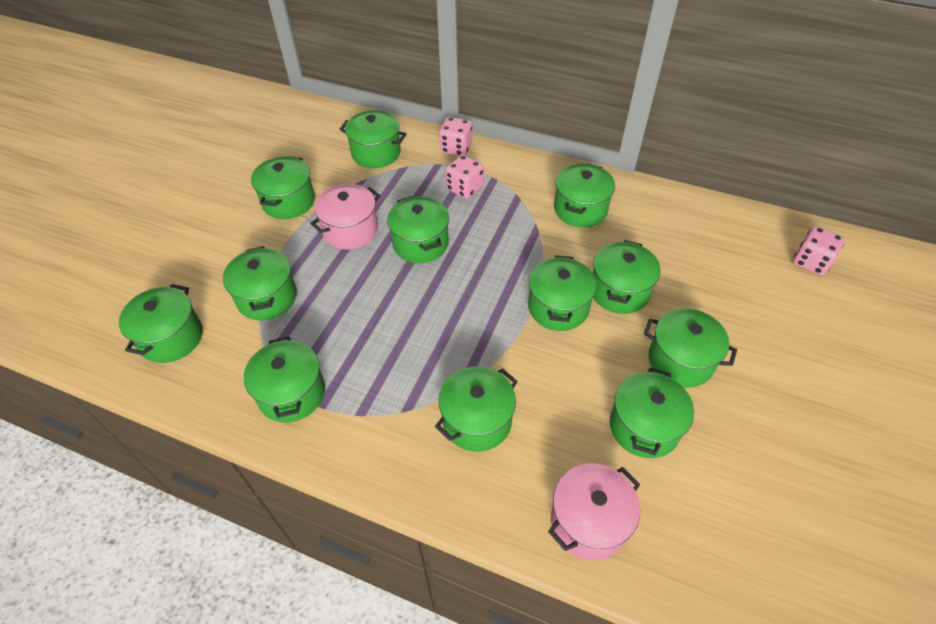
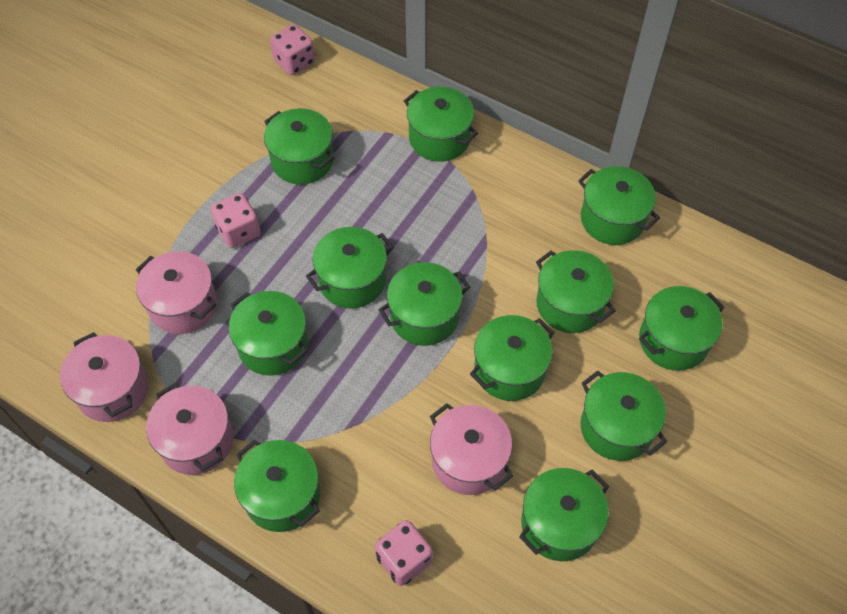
pink pot: 2 -> 4

